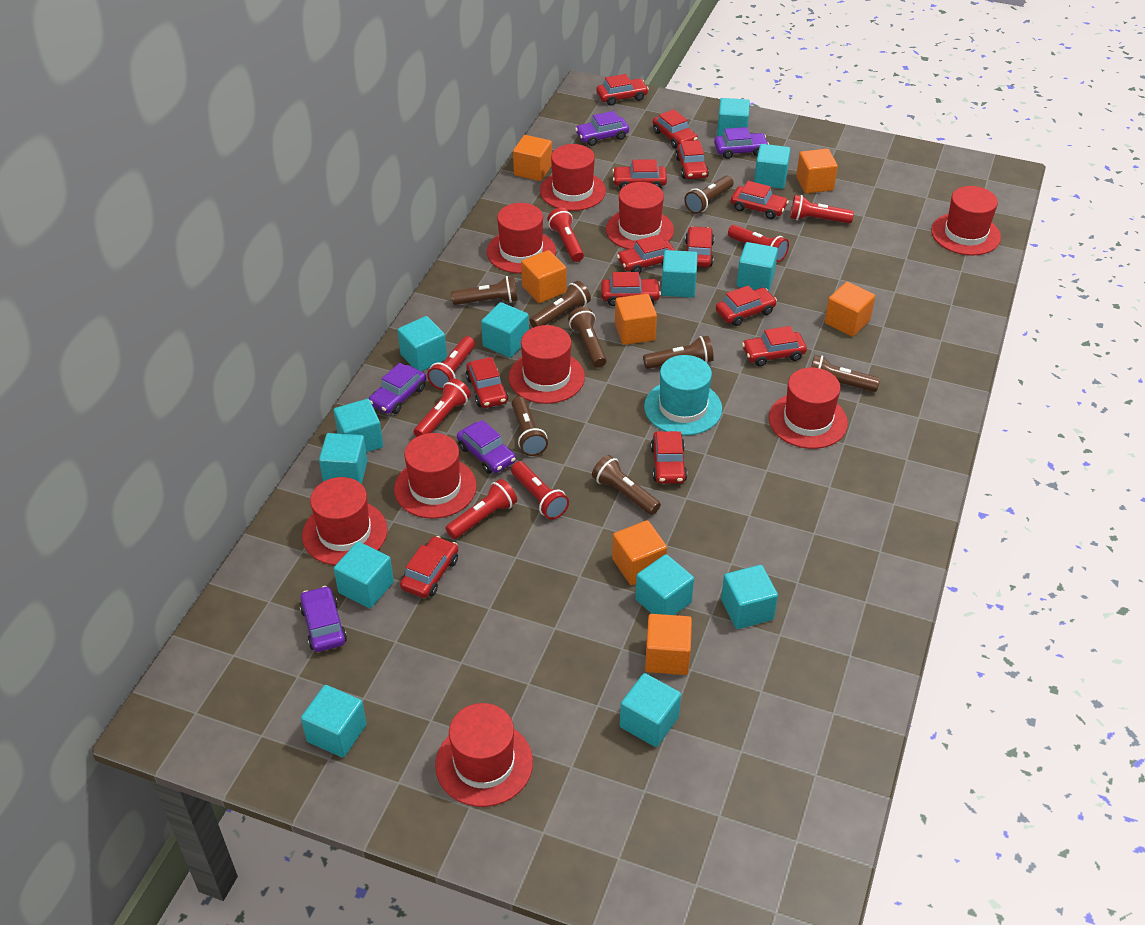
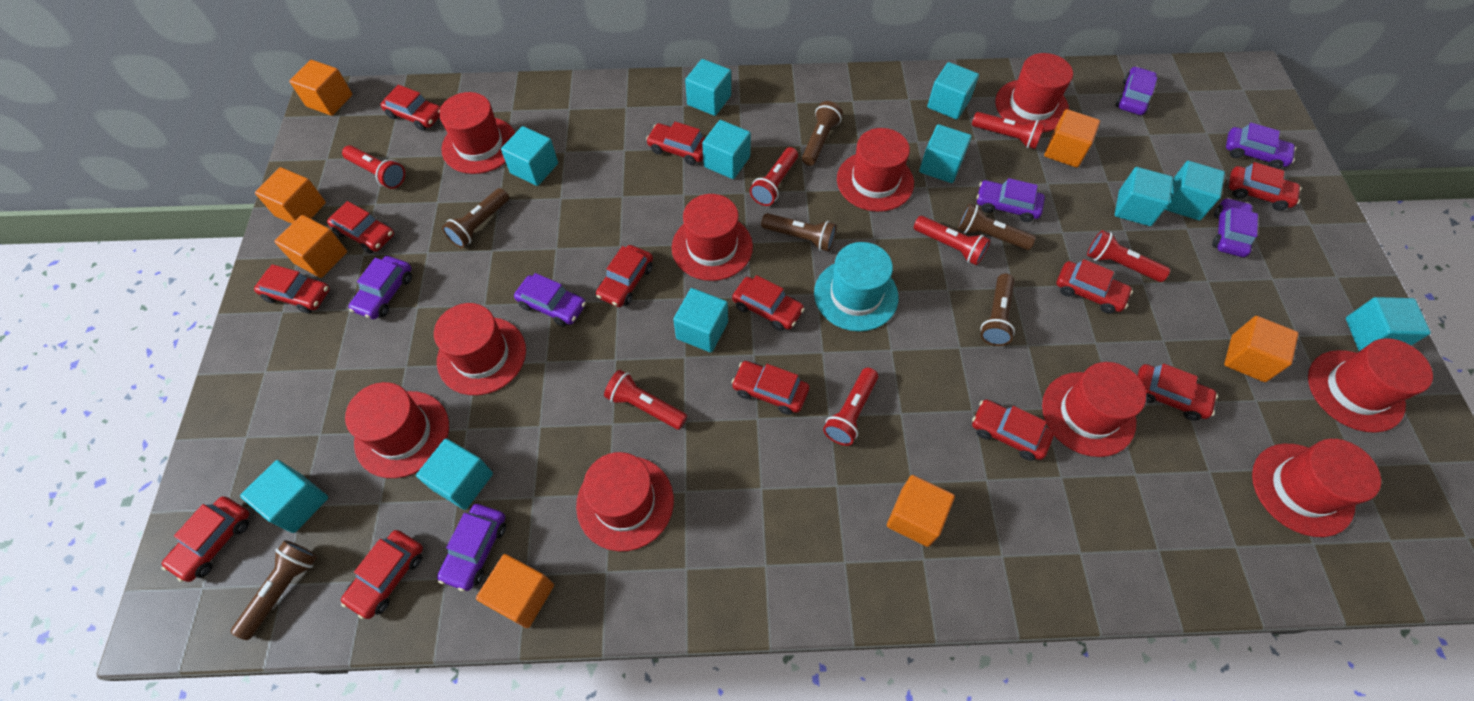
brown flashlight: 8 -> 6
purple car: 5 -> 7
red hat: 9 -> 10
turquoise cube: 13 -> 11

